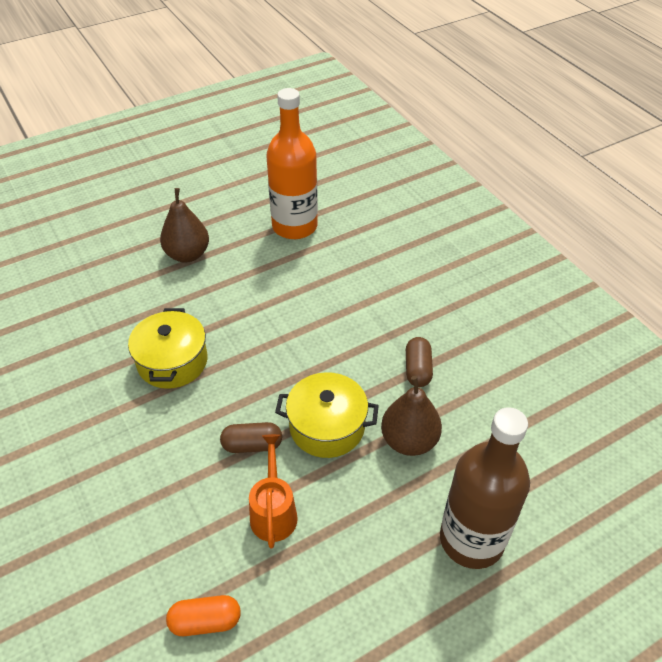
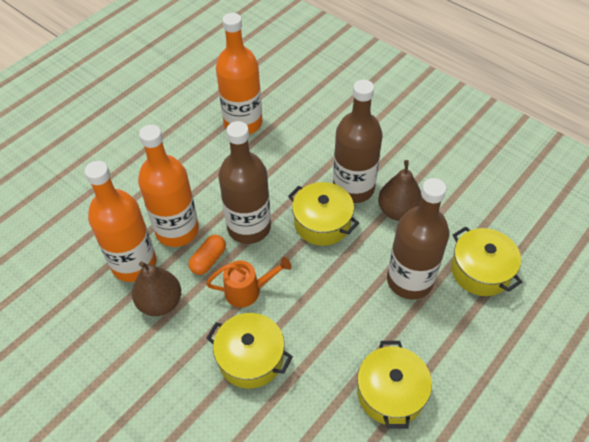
brown bottle: 1 -> 3
brown capsule: 2 -> 0
orange bottle: 1 -> 3
yellow pot: 2 -> 4

